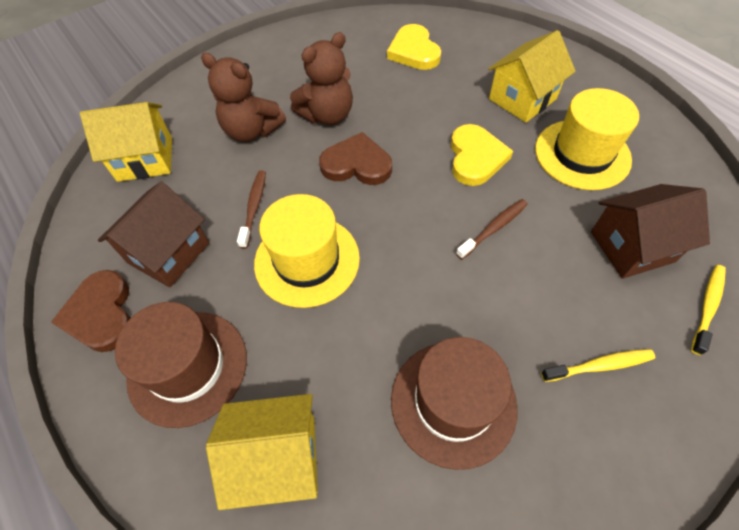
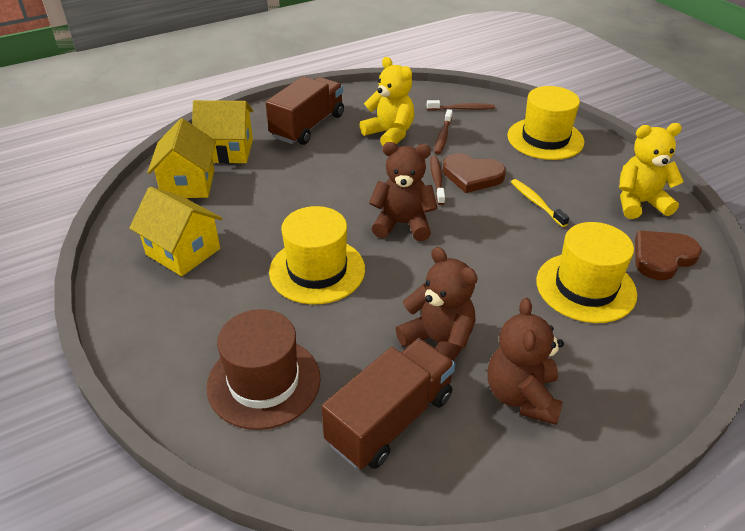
brown hat: 2 -> 1
brown house: 2 -> 0
brown teddy bear: 2 -> 3
brown toothbrush: 2 -> 3
brown truck: 0 -> 2
yellow hat: 2 -> 3
yellow heart: 2 -> 0
yellow teddy bear: 0 -> 2
yellow toothbrush: 2 -> 1

